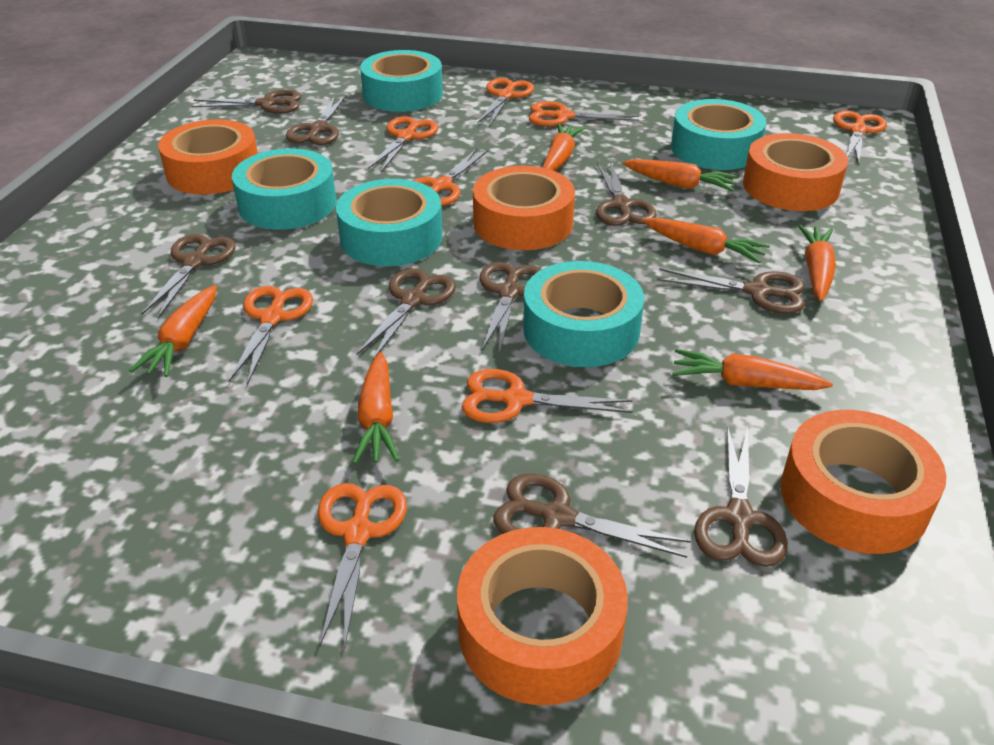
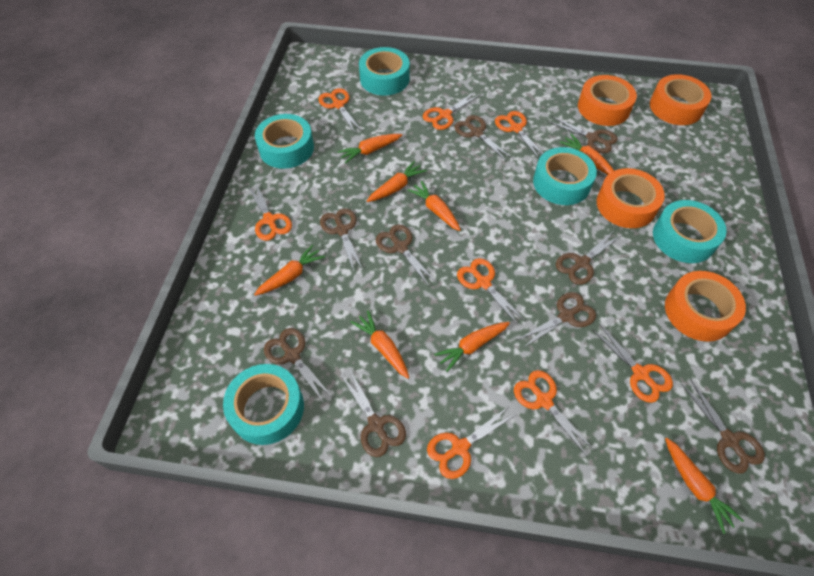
orange carrot: 7 -> 8
orange tape: 5 -> 4

